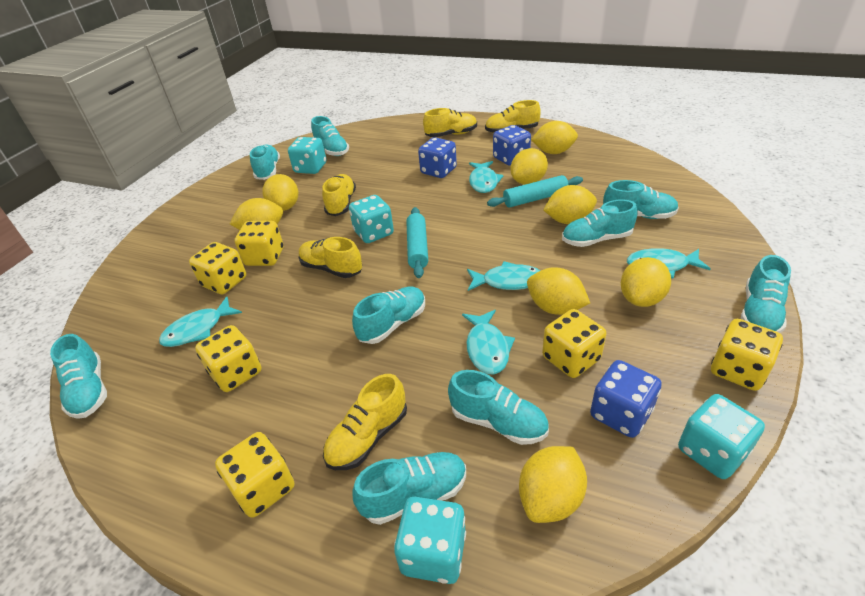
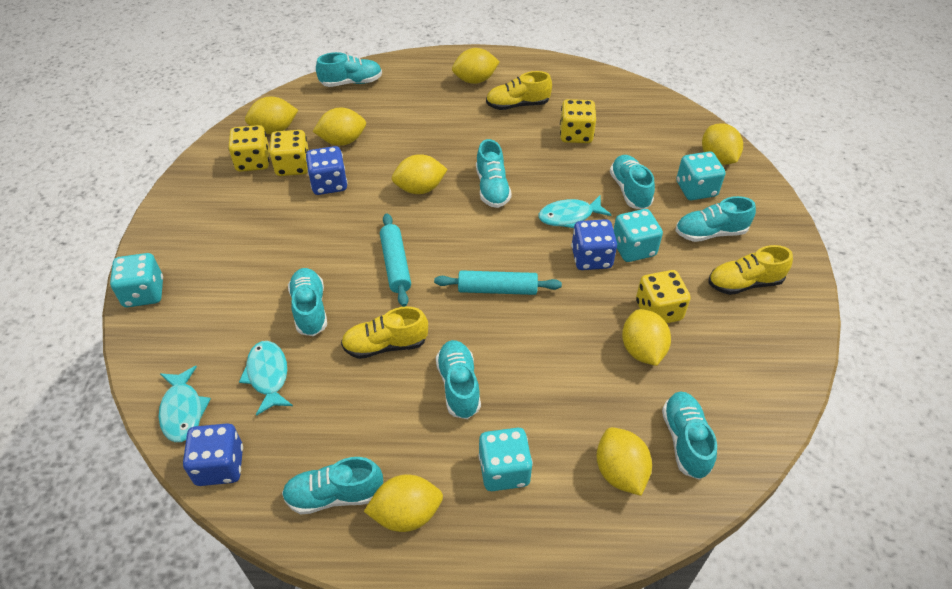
turquoise fish: 5 -> 3
turquoise shoe: 9 -> 8
yellow dice: 6 -> 4
yellow shoe: 5 -> 3

